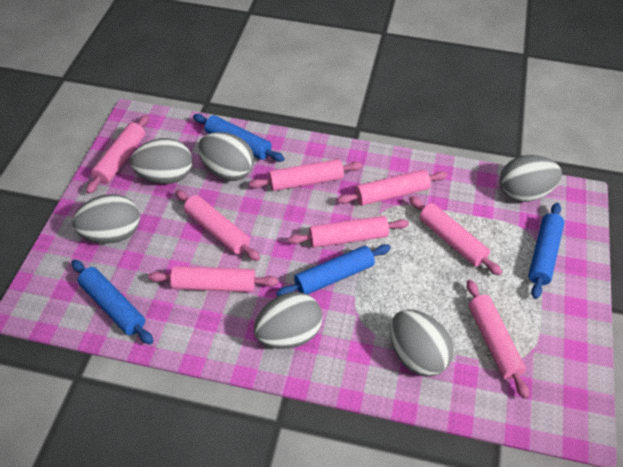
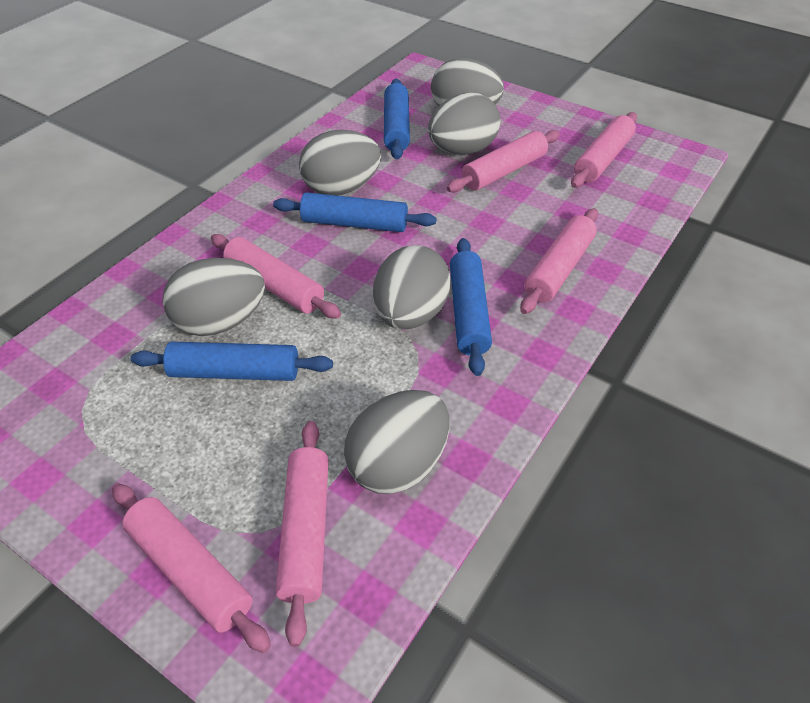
pink rolling pin: 8 -> 6

